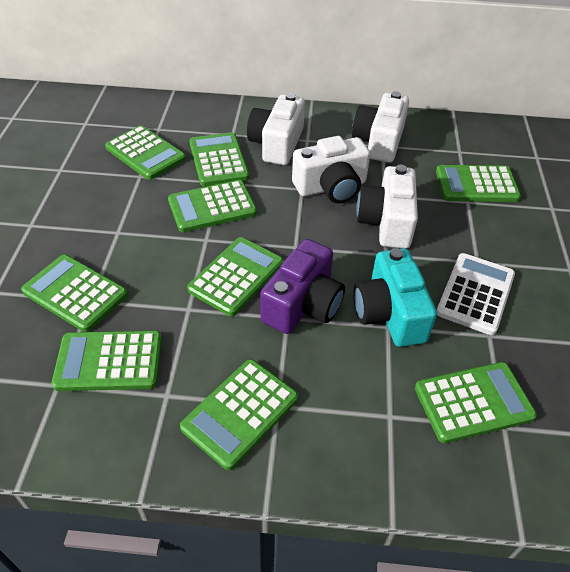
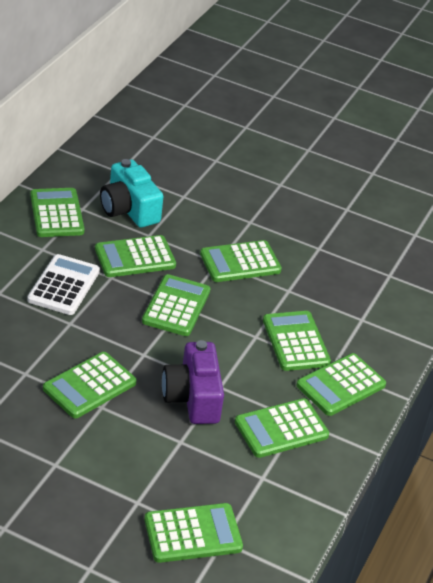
white camera: 4 -> 0

